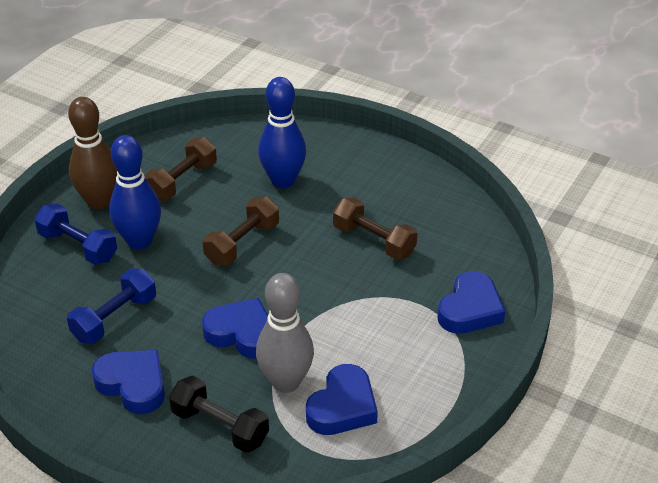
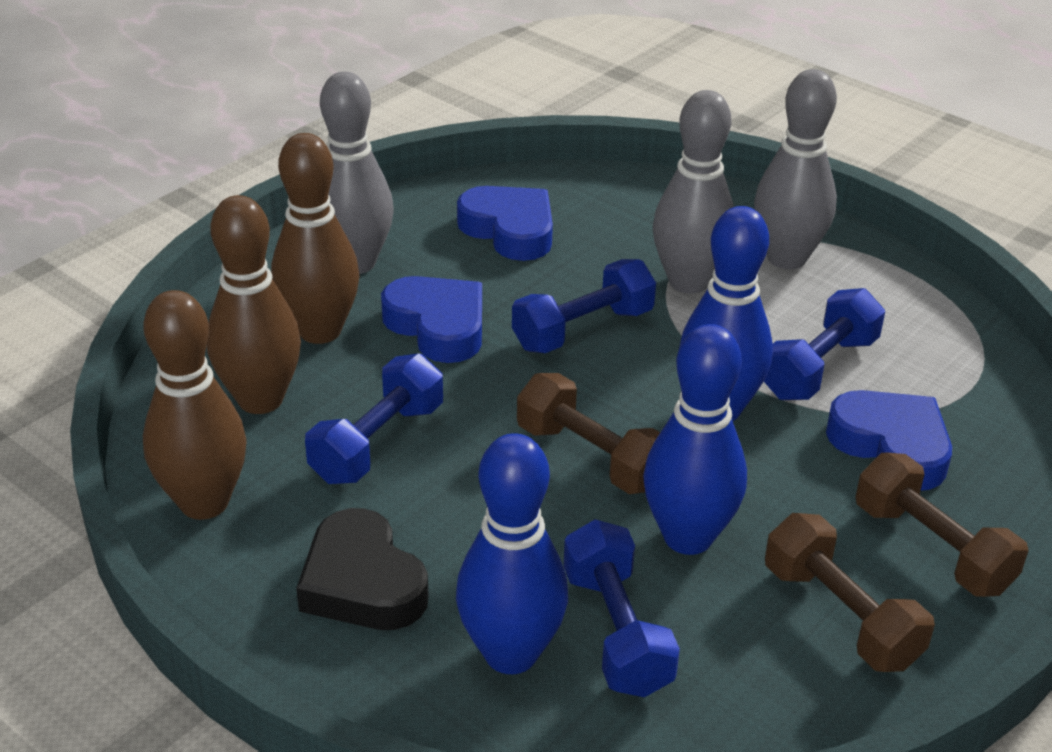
black dumbbell: 1 -> 0
black heart: 0 -> 1
blue bowling pin: 2 -> 3
blue dumbbell: 2 -> 4
blue heart: 4 -> 3
brown bowling pin: 1 -> 3
grey bowling pin: 1 -> 3

